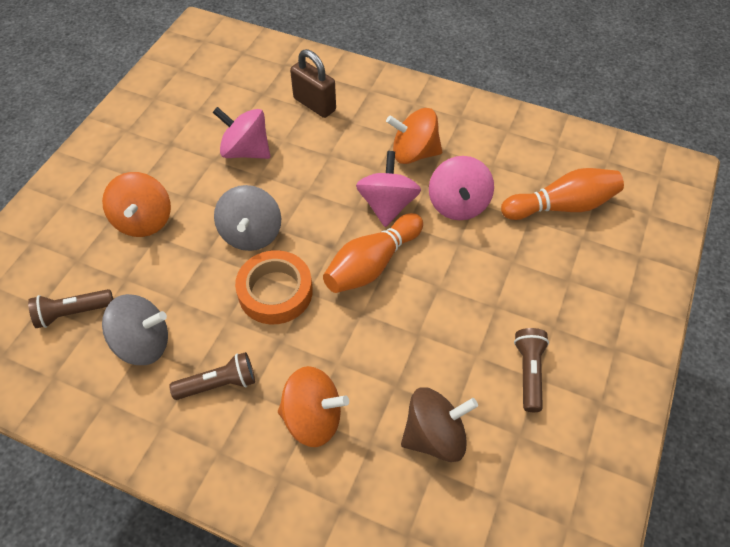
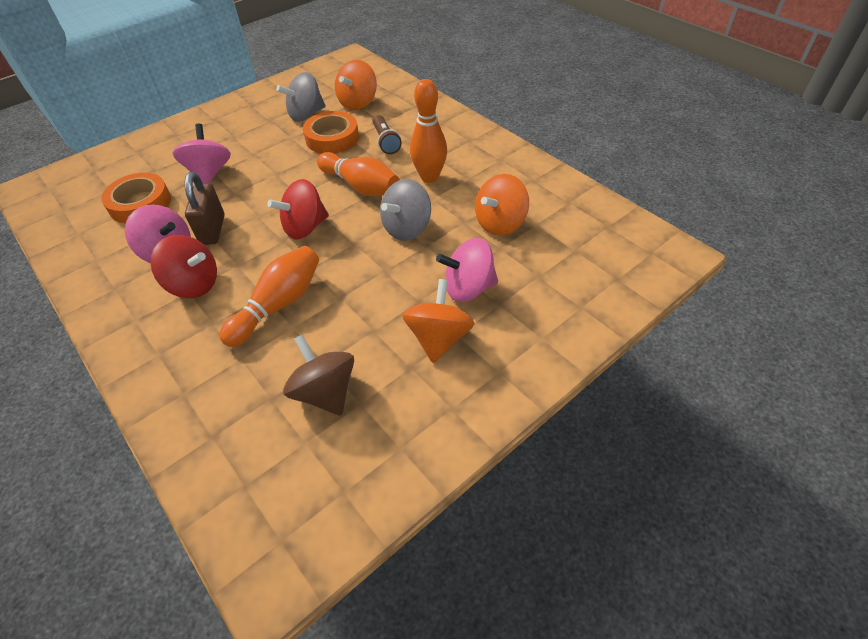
brown flashlight: 3 -> 1
orange bowling pin: 2 -> 3
orange tape: 1 -> 2
red spinning top: 0 -> 2

